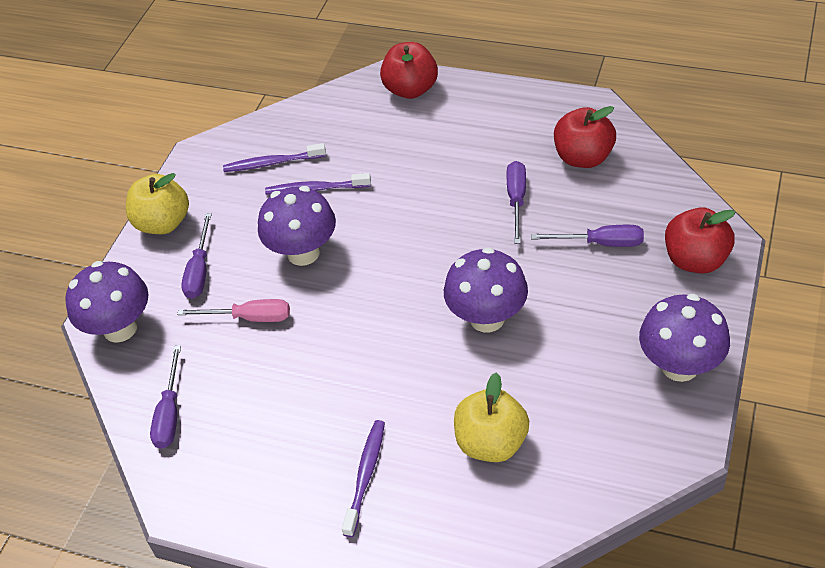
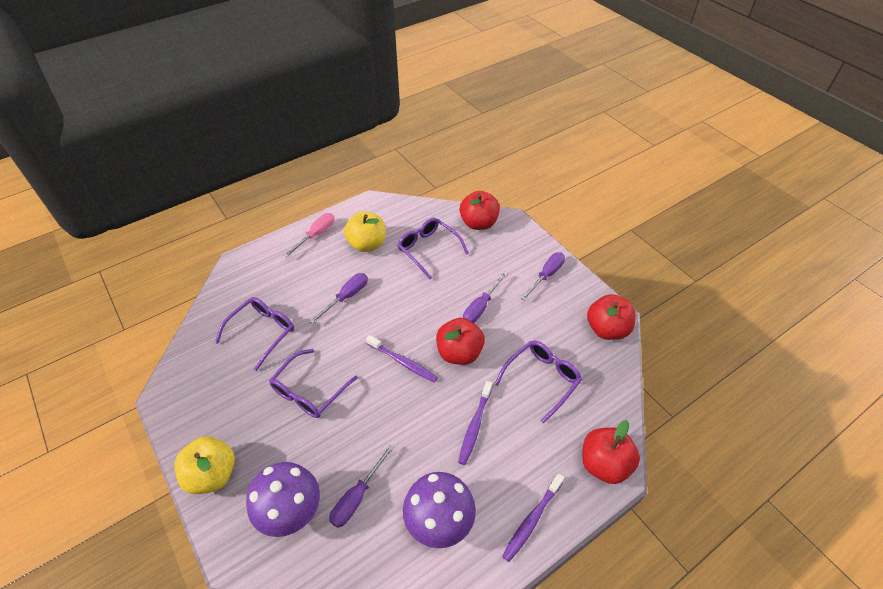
purple glasses: 0 -> 4
purple mushroom: 4 -> 2
red apple: 3 -> 4

